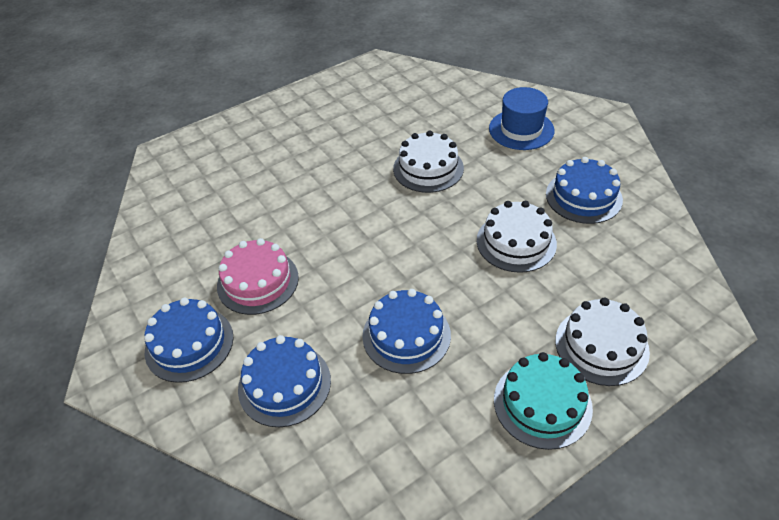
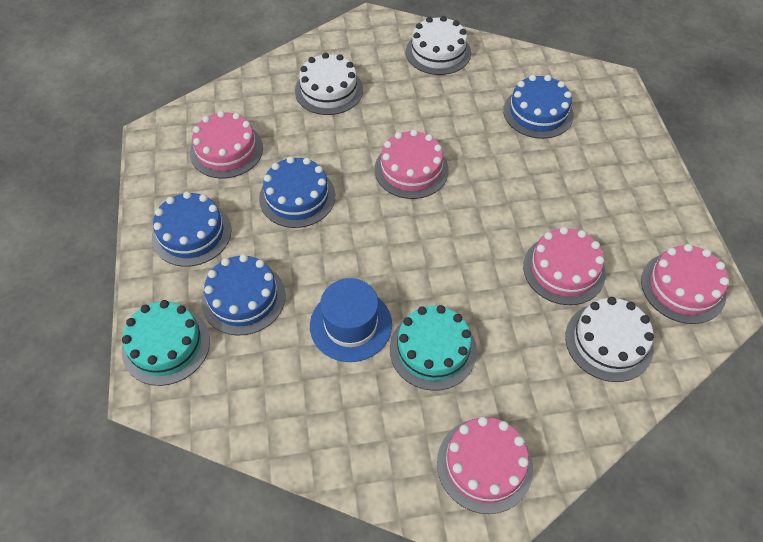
pink cake: 1 -> 5
turquoise cake: 1 -> 2

